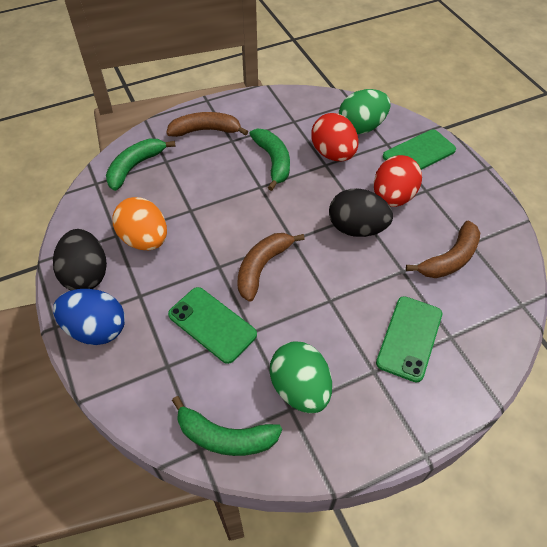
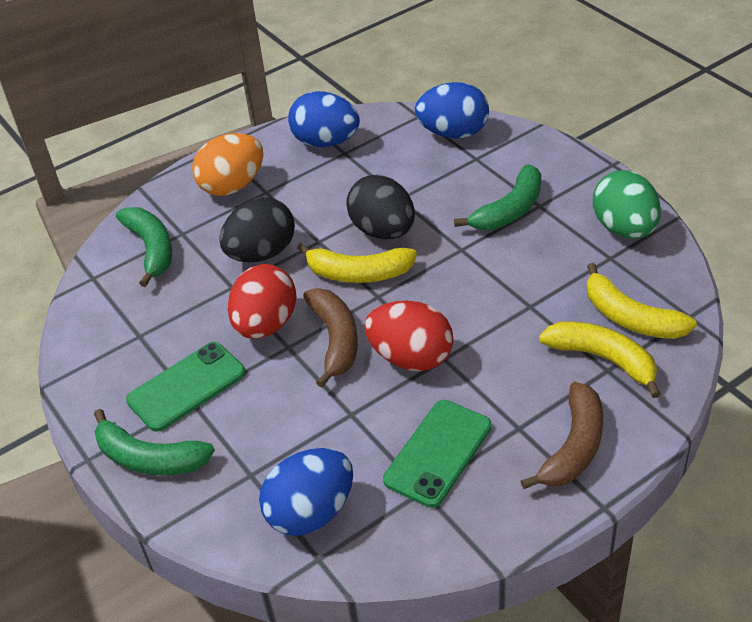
blue egg: 1 -> 3
brown banana: 3 -> 2
green egg: 2 -> 1
green phone: 3 -> 2
yellow banana: 0 -> 3

